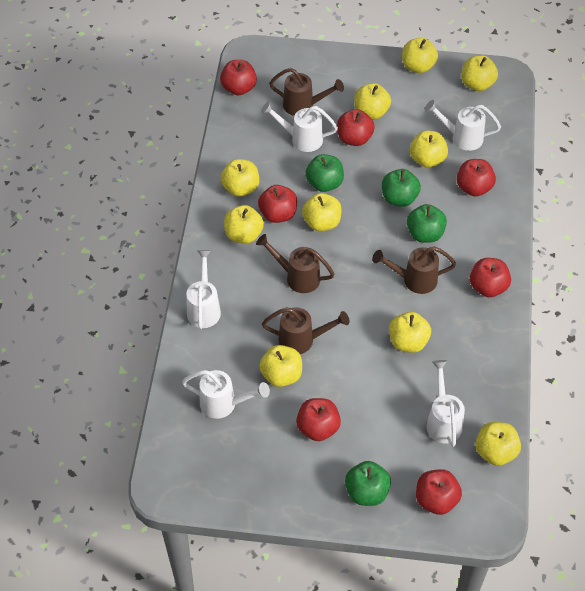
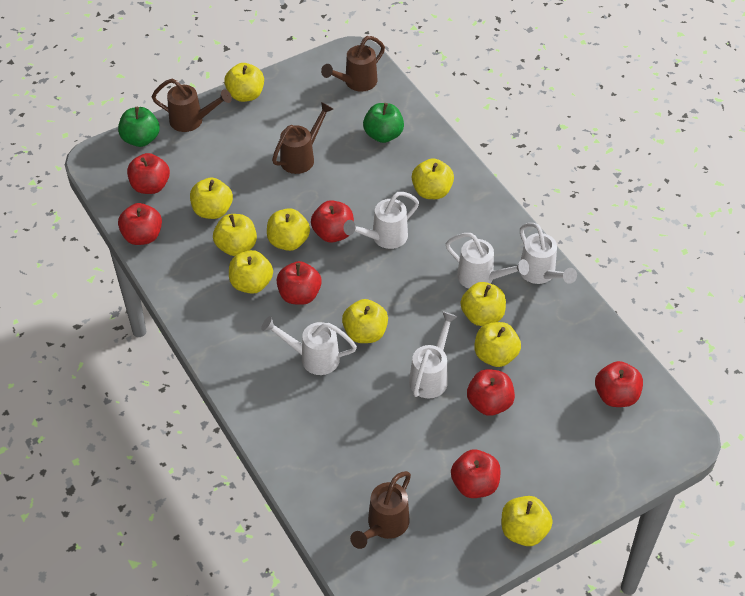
green apple: 4 -> 2

